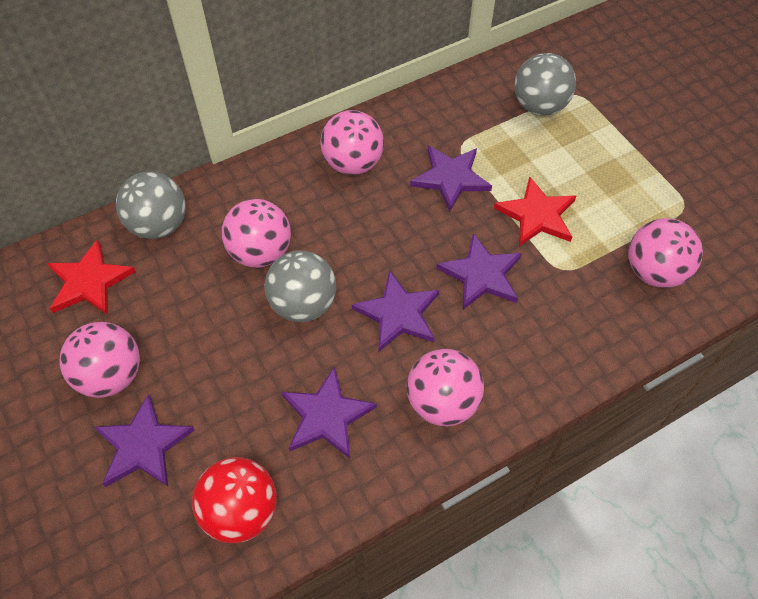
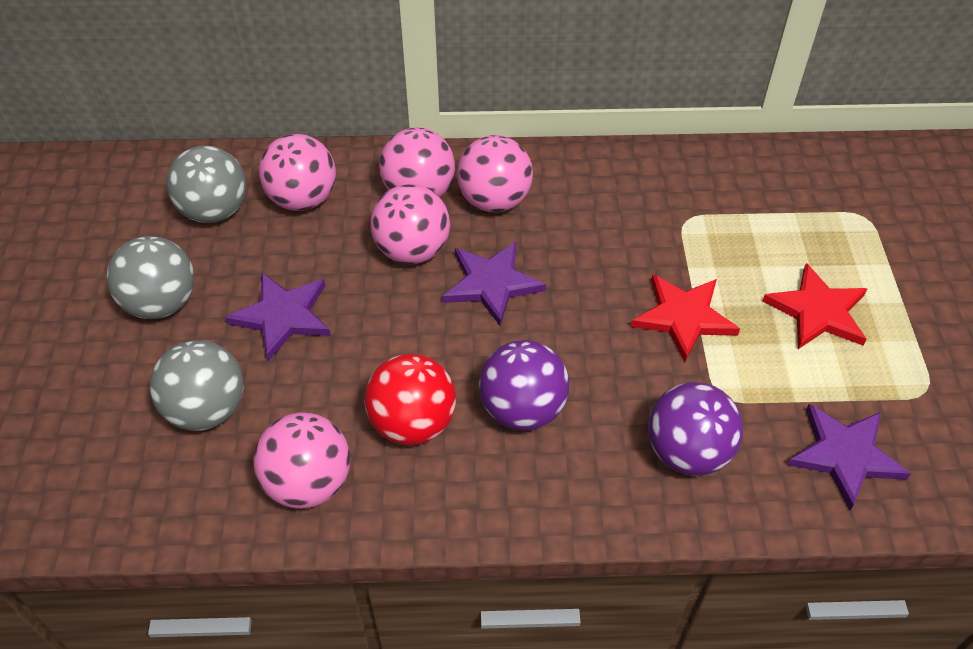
purple ball: 0 -> 2
purple star: 5 -> 3

